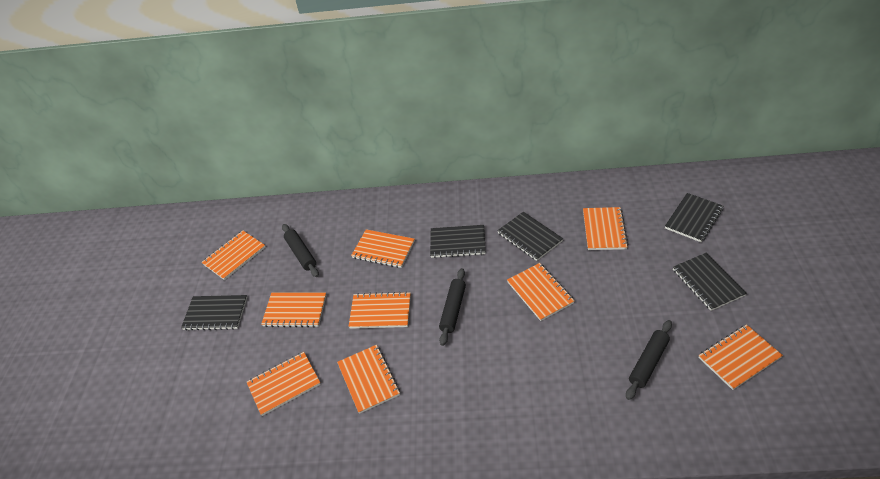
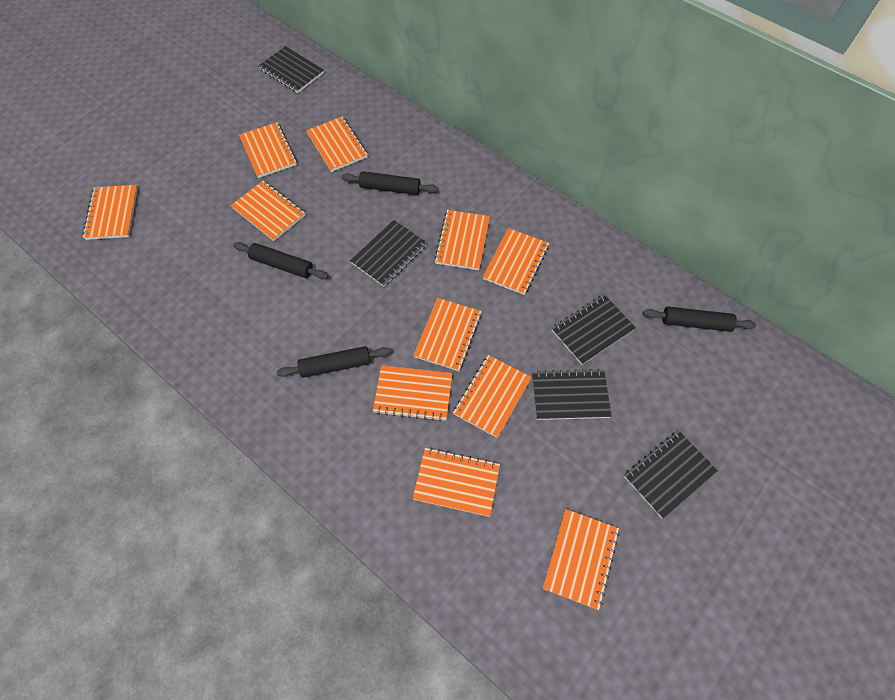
black rolling pin: 3 -> 4
orange notebook: 9 -> 11

